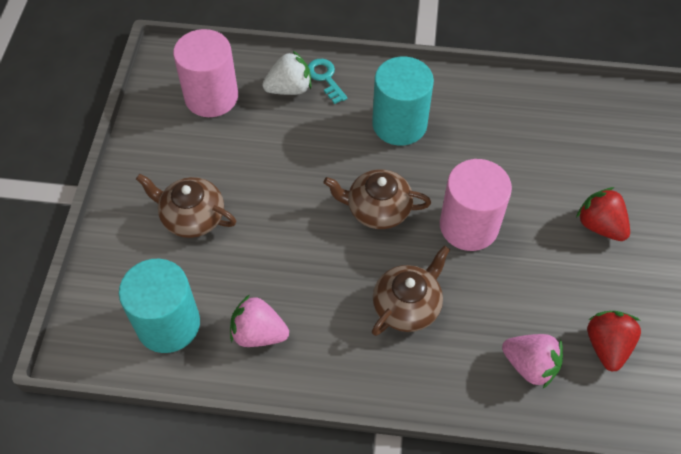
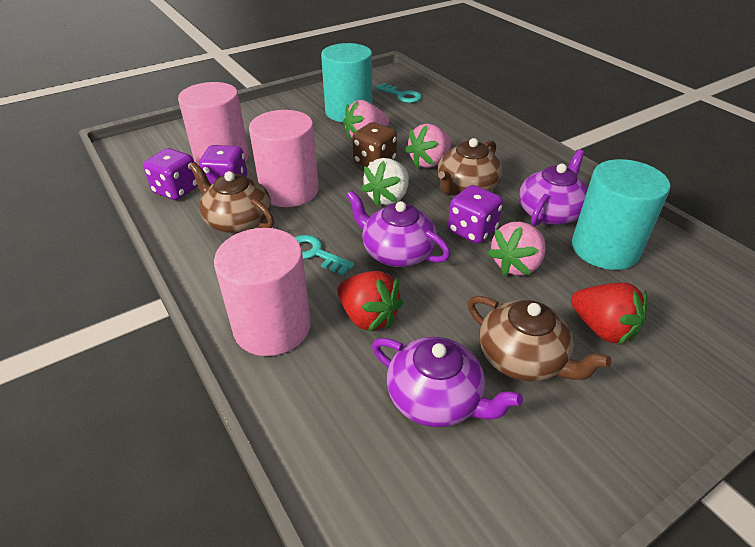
brown dice: 0 -> 1
pink cylinder: 2 -> 3
pink strawberry: 2 -> 3
purple dice: 0 -> 3
purple teapot: 0 -> 3
turquoise key: 1 -> 2

